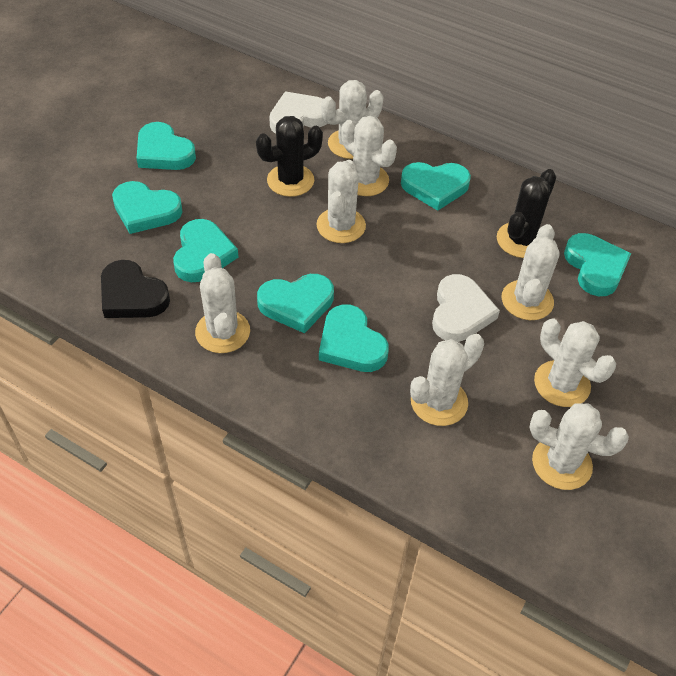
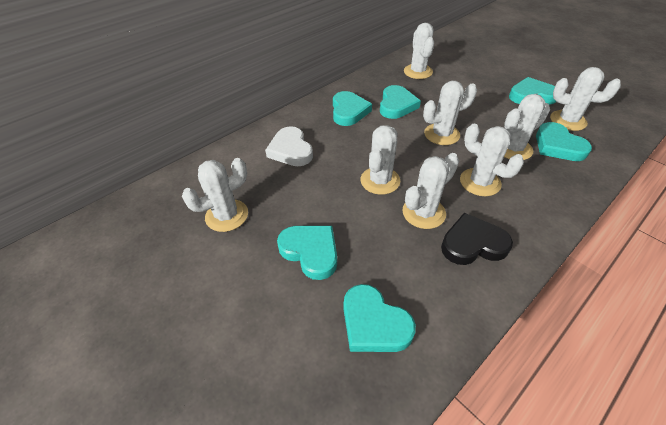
black cactus: 2 -> 0
turquoise heart: 7 -> 6
white heart: 2 -> 1

